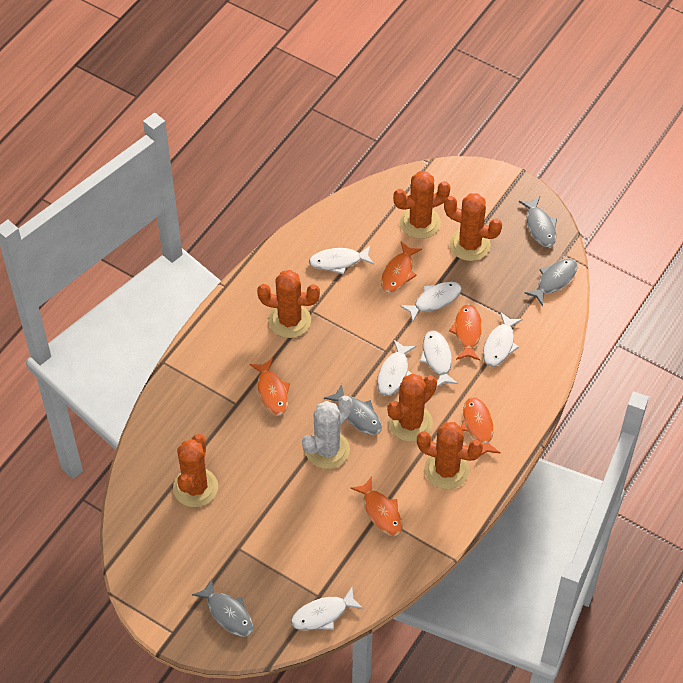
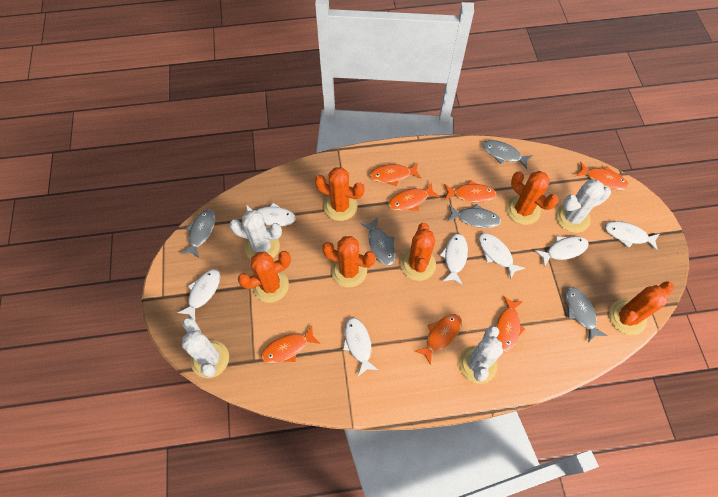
grey fish: 4 -> 5
orange fish: 5 -> 7
white cactus: 1 -> 4
white fish: 6 -> 7

